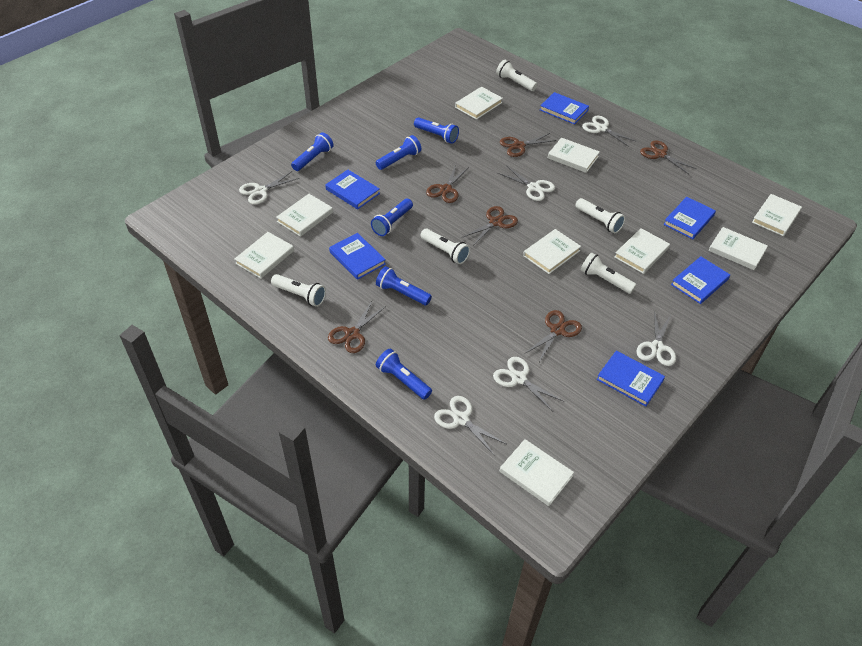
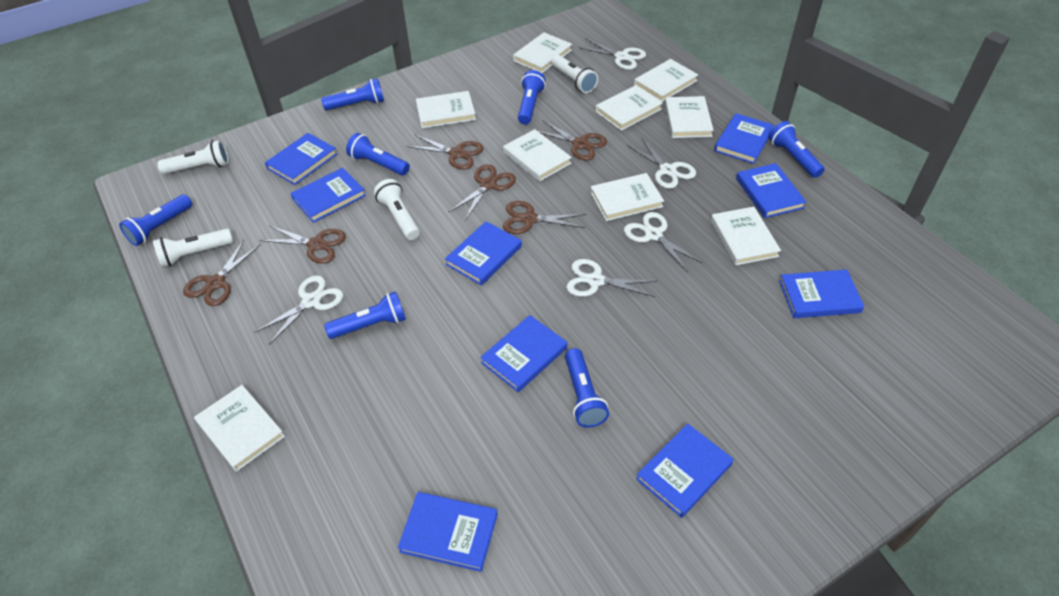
blue book: 6 -> 9
blue flashlight: 6 -> 7
white flashlight: 5 -> 4
white scissors: 6 -> 5

